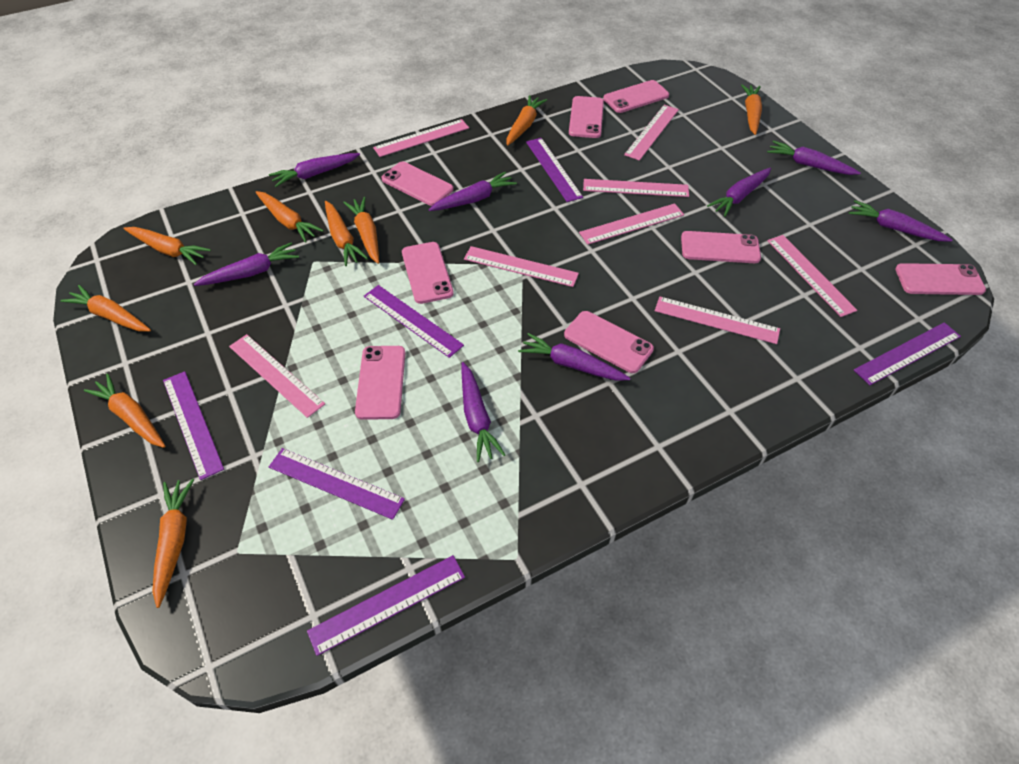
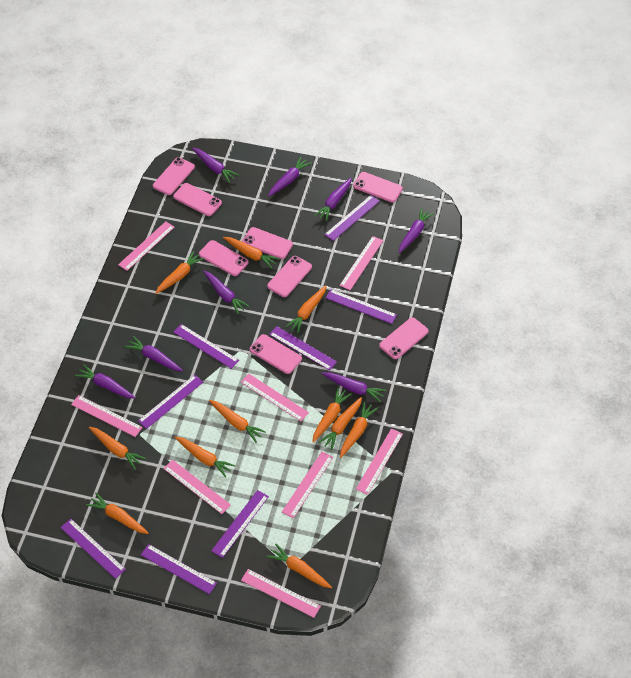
orange carrot: 9 -> 11
purple ruler: 6 -> 8

